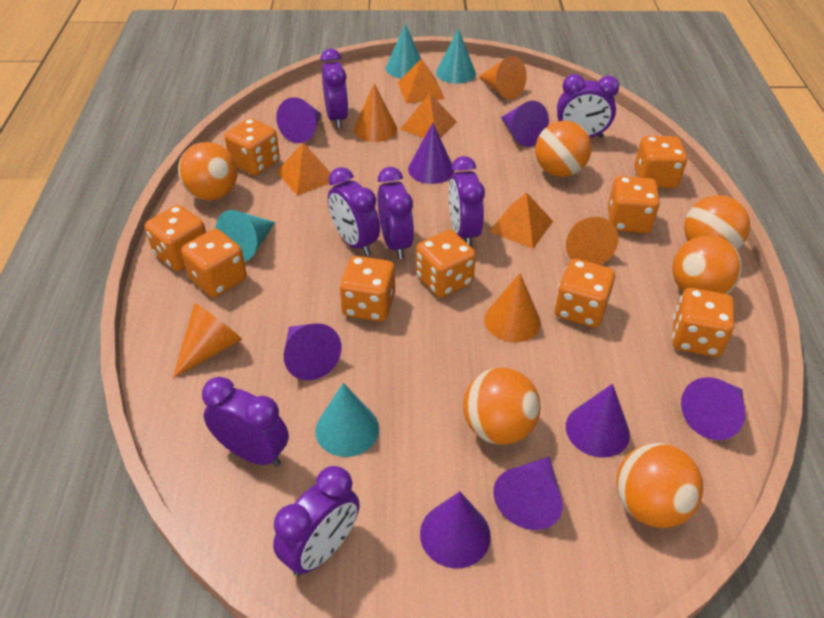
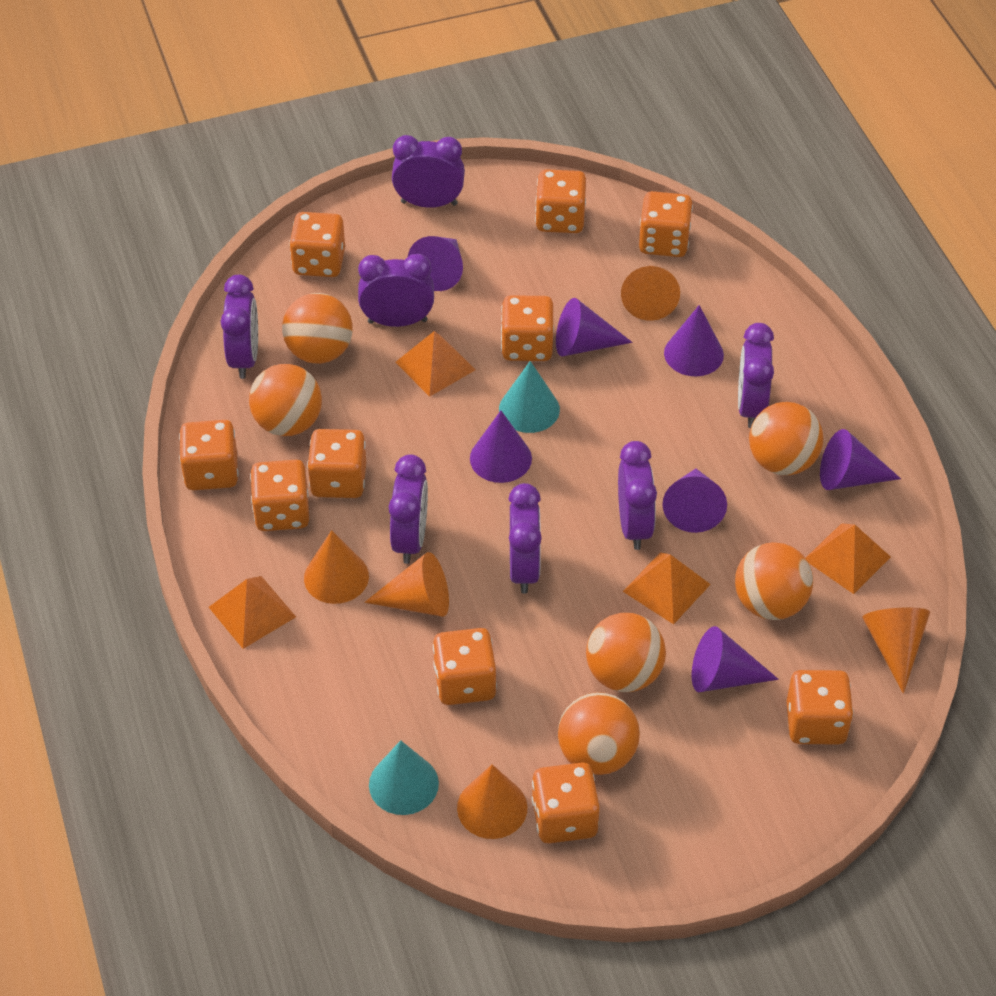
orange dice: 9 -> 10
purple cone: 8 -> 7
turquoise cone: 4 -> 2

